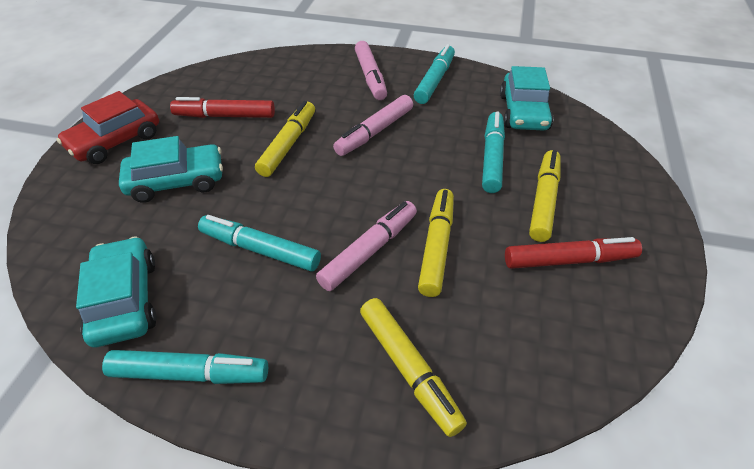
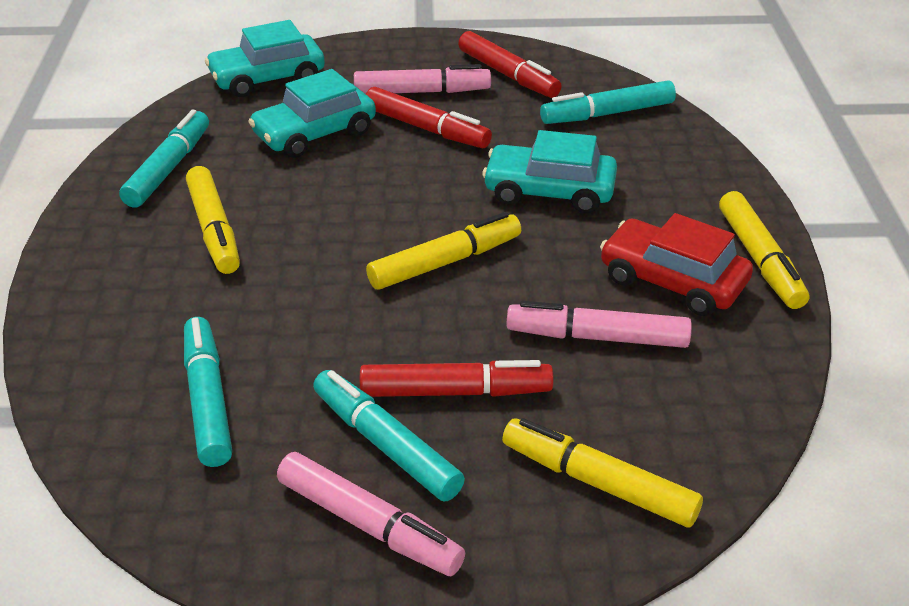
red marker: 2 -> 3

